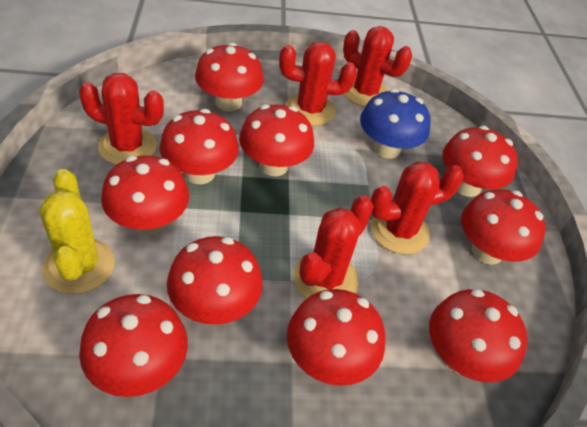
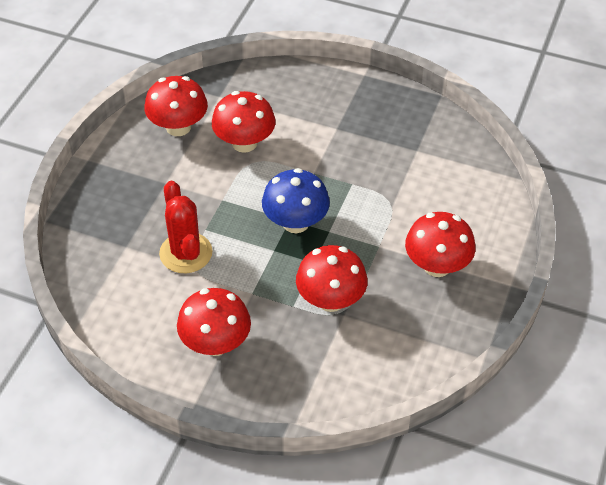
red cactus: 5 -> 1
red mushroom: 10 -> 5
yellow cactus: 1 -> 0

